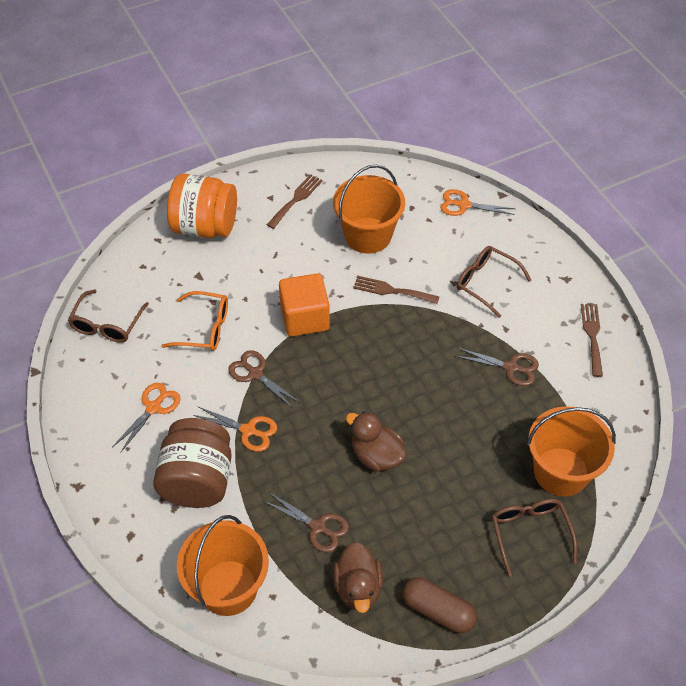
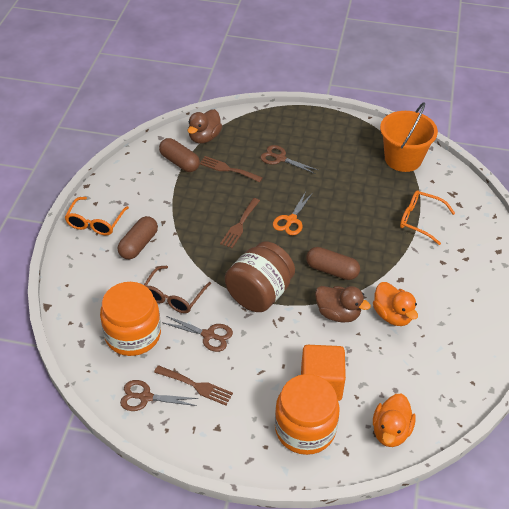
brown capsule: 1 -> 3
brown glasses: 3 -> 1
orange bucket: 3 -> 1
orange duck: 0 -> 2
orange glasses: 1 -> 2
orange jar: 1 -> 2
orange scissors: 3 -> 1

